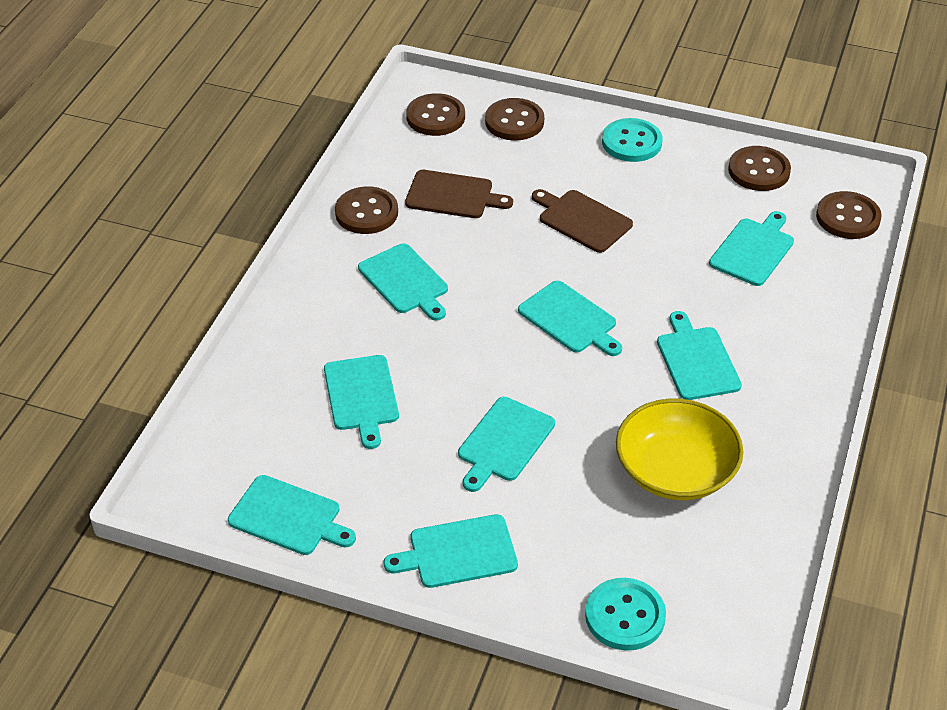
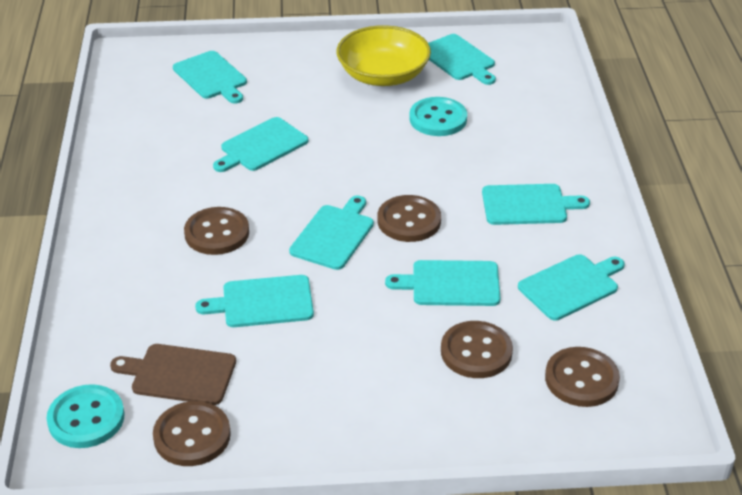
brown cutting board: 2 -> 1

